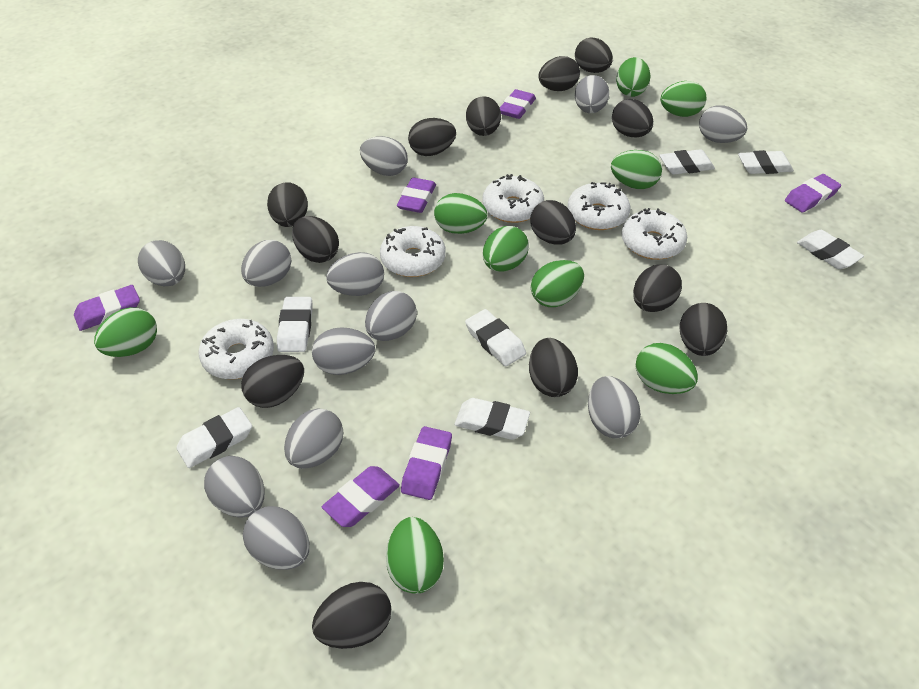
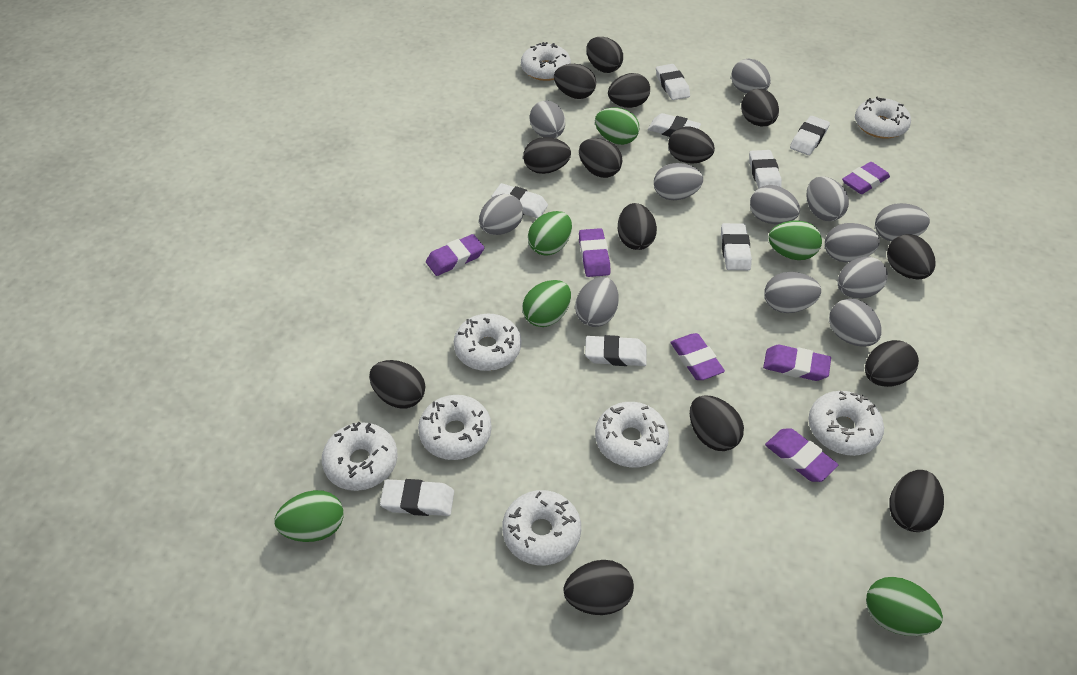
black egg: 13 -> 14
green egg: 9 -> 6
white donut: 5 -> 8
white eraser: 7 -> 8

